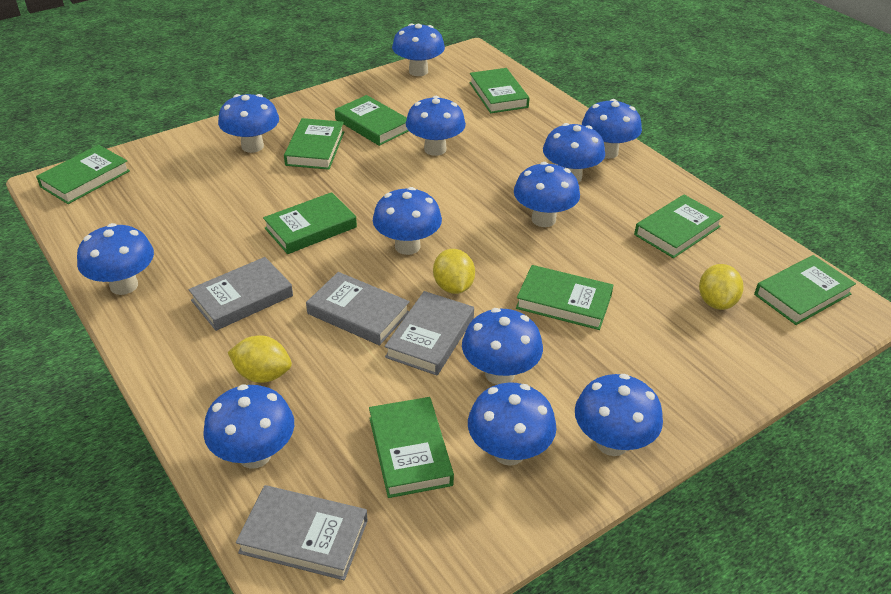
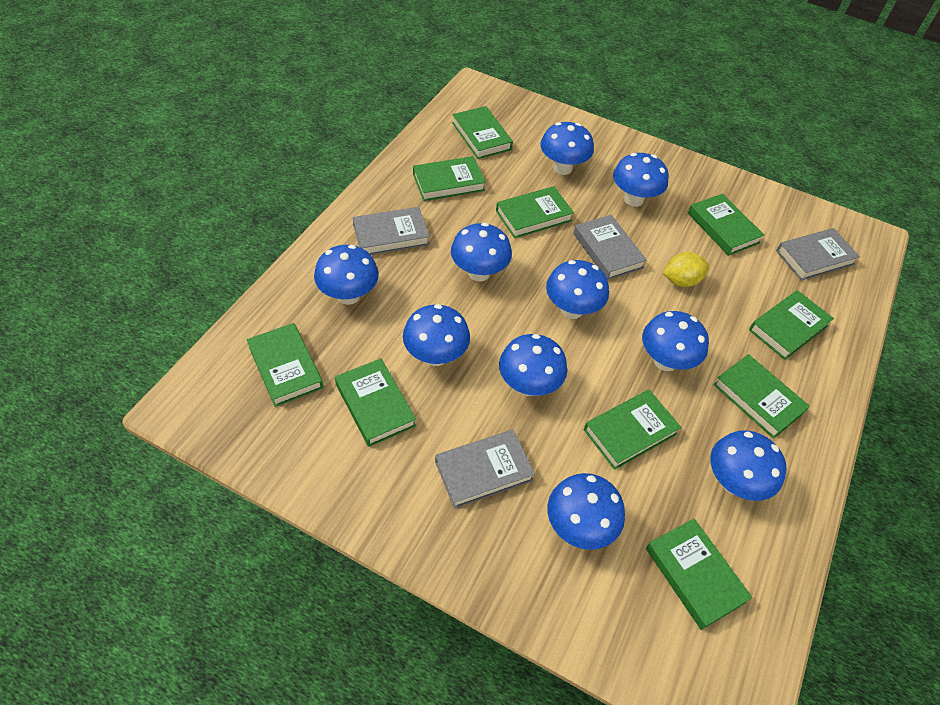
blue mushroom: 12 -> 10
green book: 9 -> 10
yellow lemon: 3 -> 1

